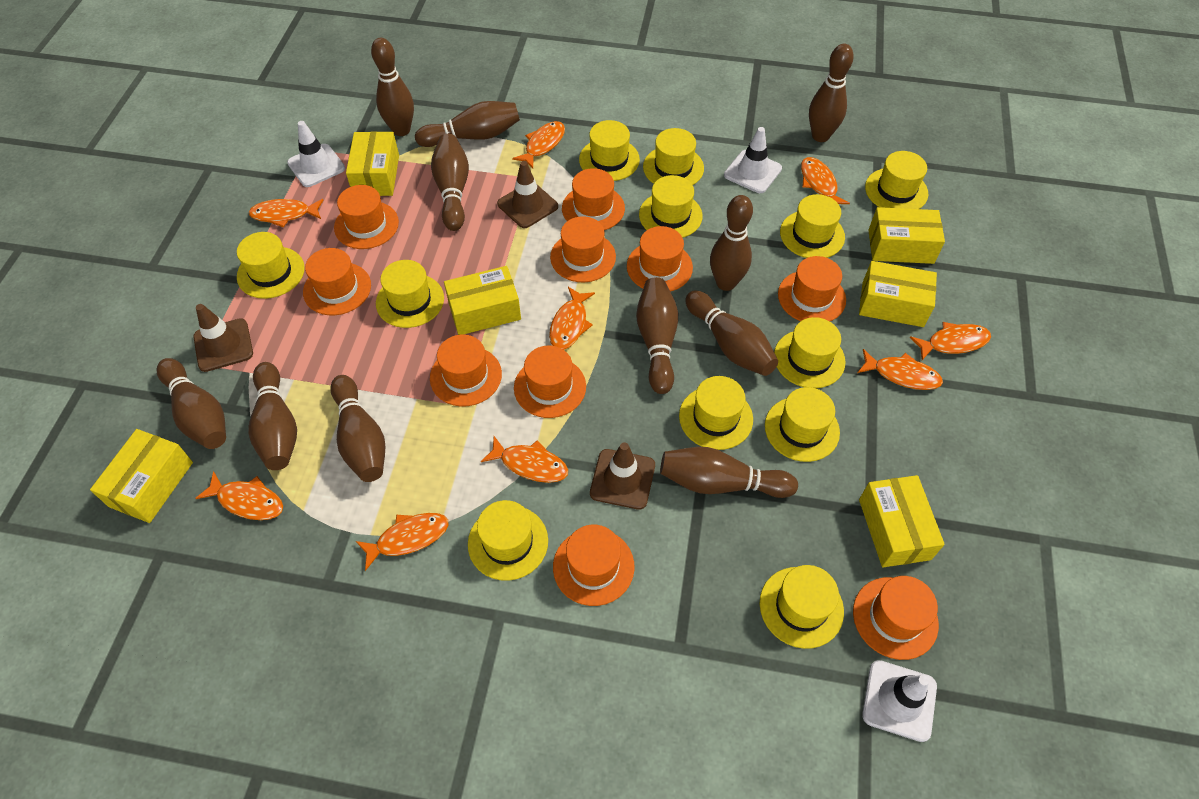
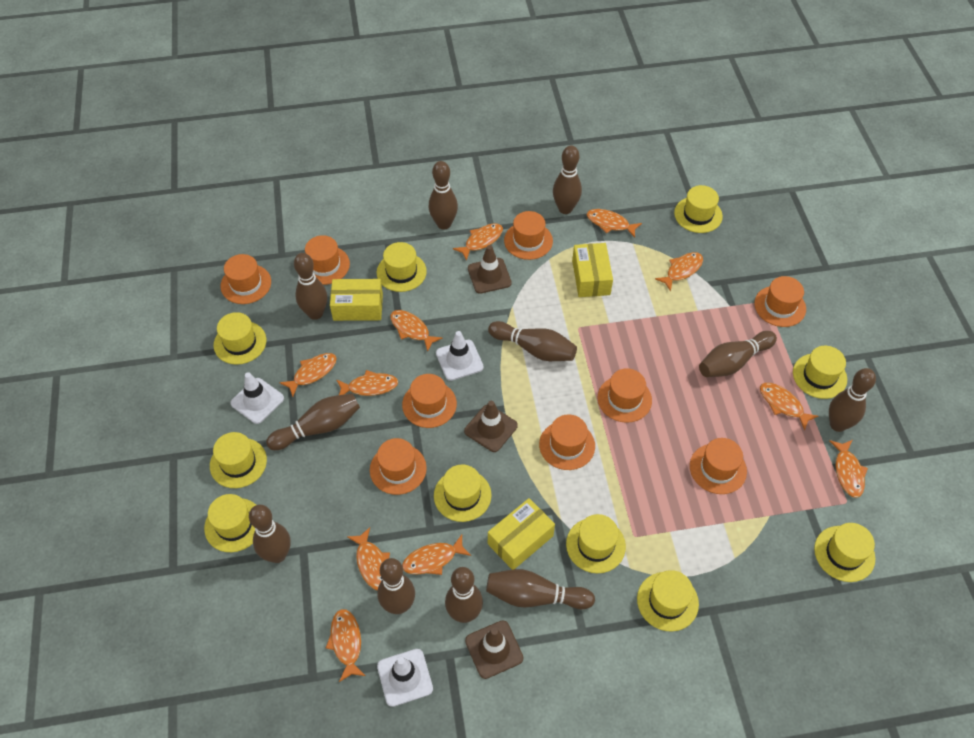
orange fish: 9 -> 11
orange hat: 10 -> 9
yellow box: 6 -> 3
yellow hat: 12 -> 10

